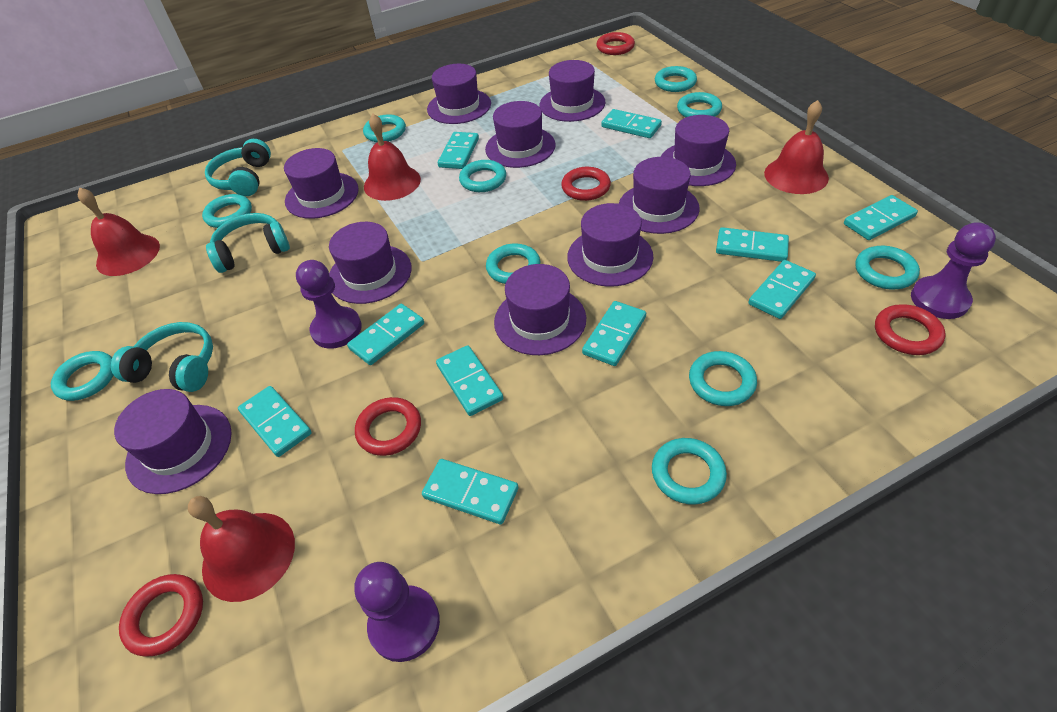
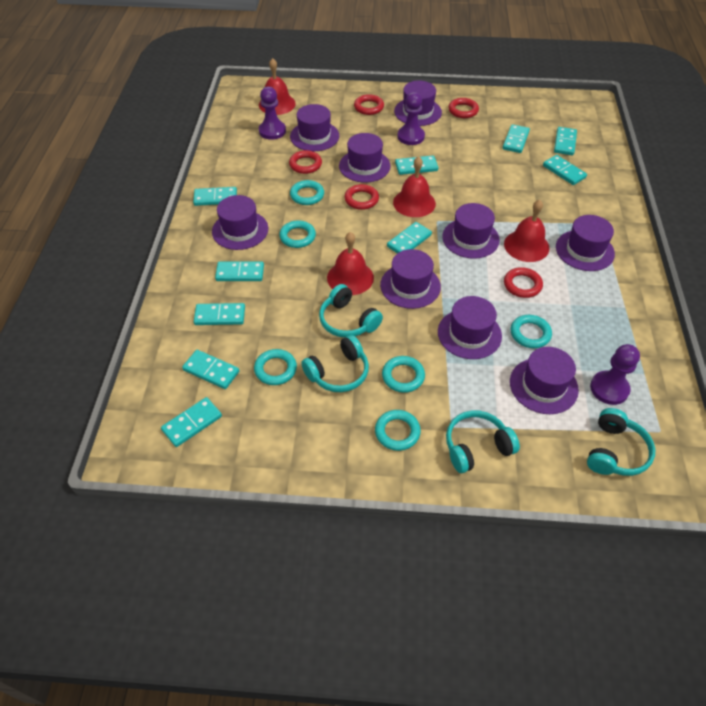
purple hat: 10 -> 9
turquoise headphones: 3 -> 4
turquoise ring: 10 -> 6

